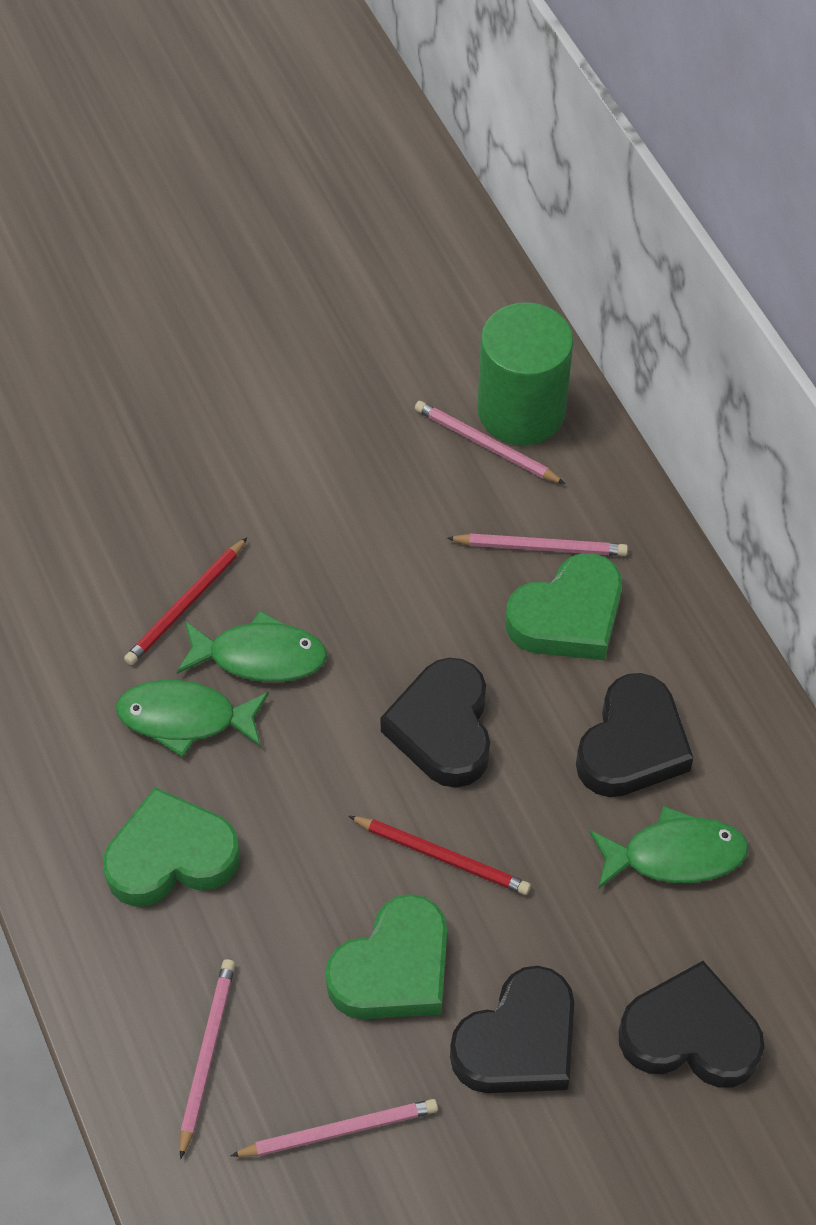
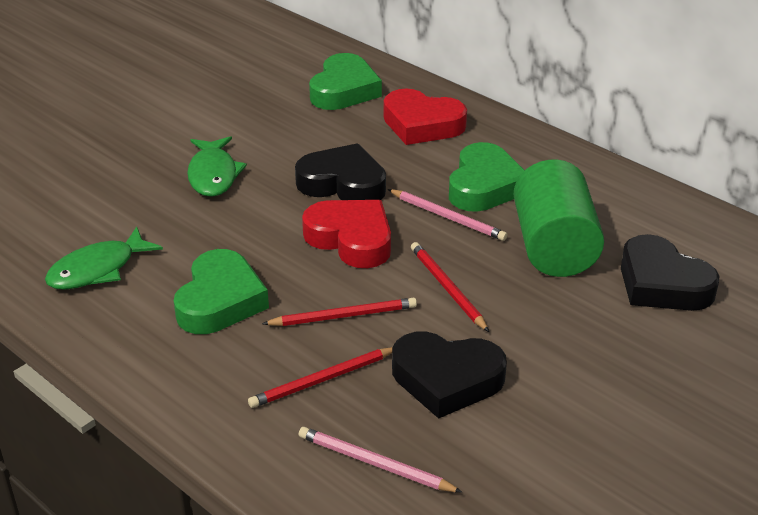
black heart: 4 -> 3
green fish: 3 -> 2
pink pencil: 4 -> 2
red heart: 0 -> 2
red pencil: 2 -> 3

